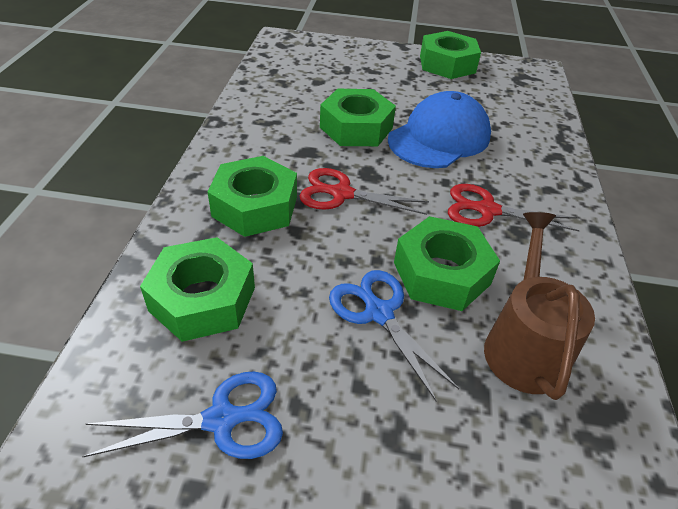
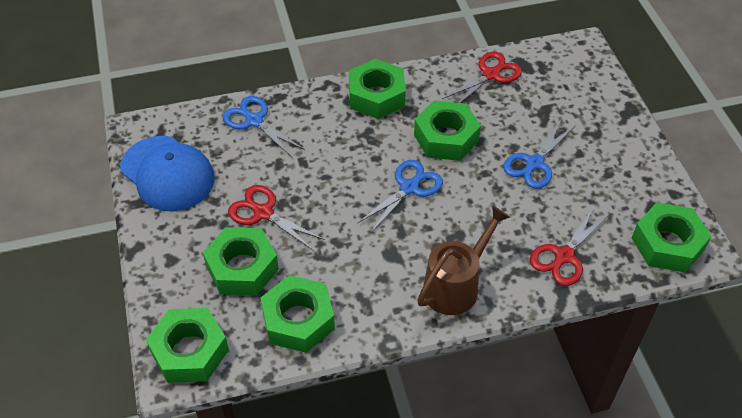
blue scissors: 2 -> 3
green nut: 5 -> 6
red scissors: 2 -> 3

